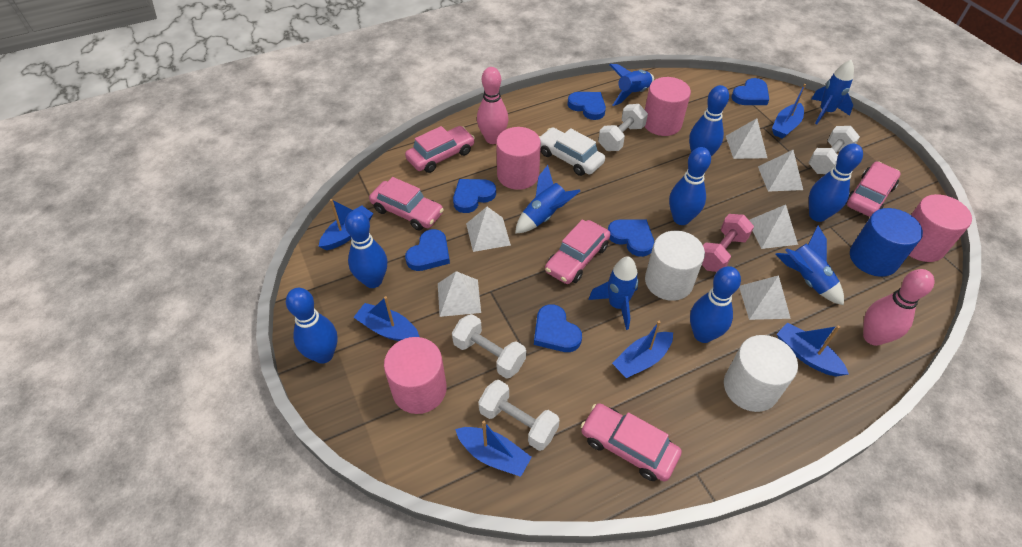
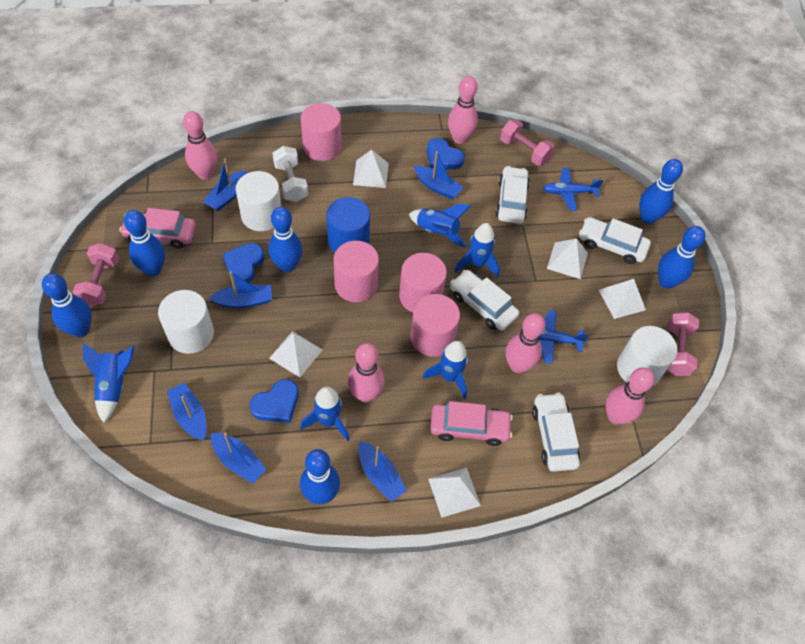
blue heart: 6 -> 3
blue plane: 0 -> 2
pink bowling pin: 2 -> 5
pink car: 5 -> 2
pink dumbbell: 1 -> 3
white car: 1 -> 4
white cylinder: 2 -> 3
white dumbbell: 4 -> 1
white pyramid: 6 -> 5

